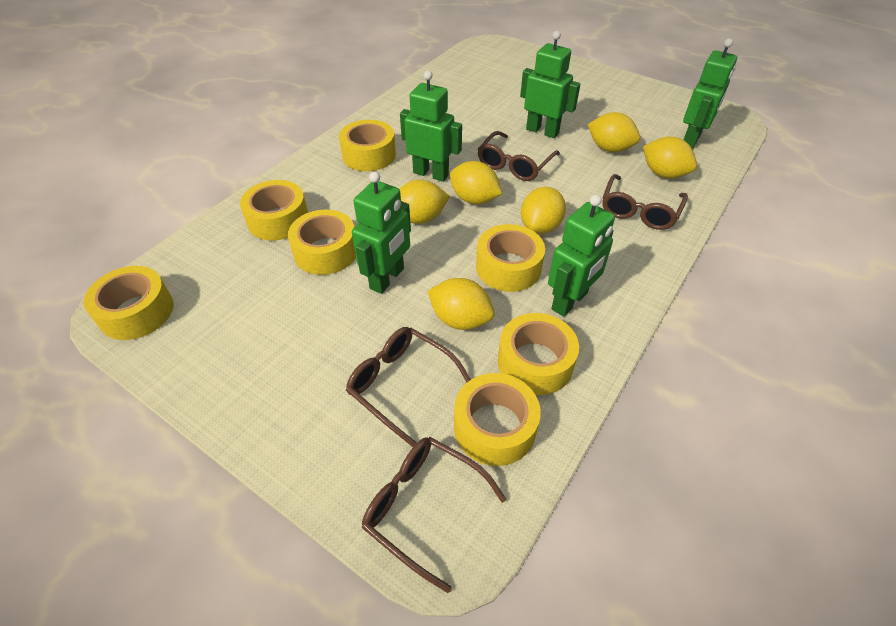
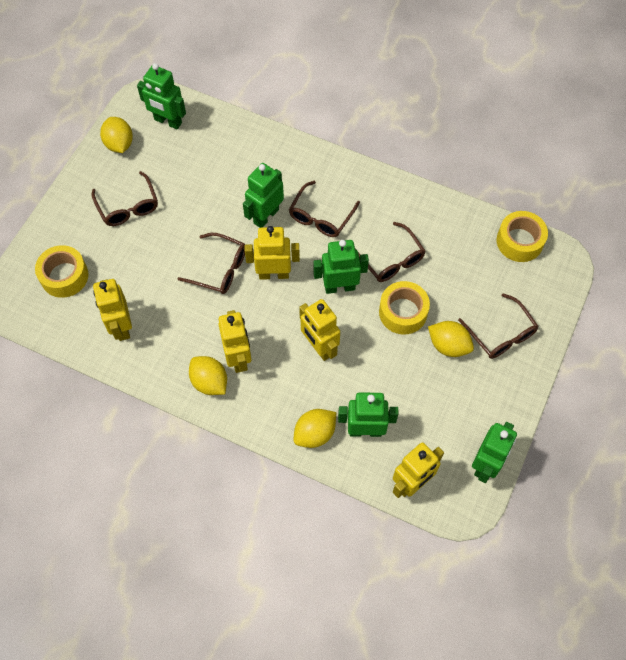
brown glasses: 4 -> 5
yellow lemon: 6 -> 4
yellow robot: 0 -> 5
yellow tape: 7 -> 3

